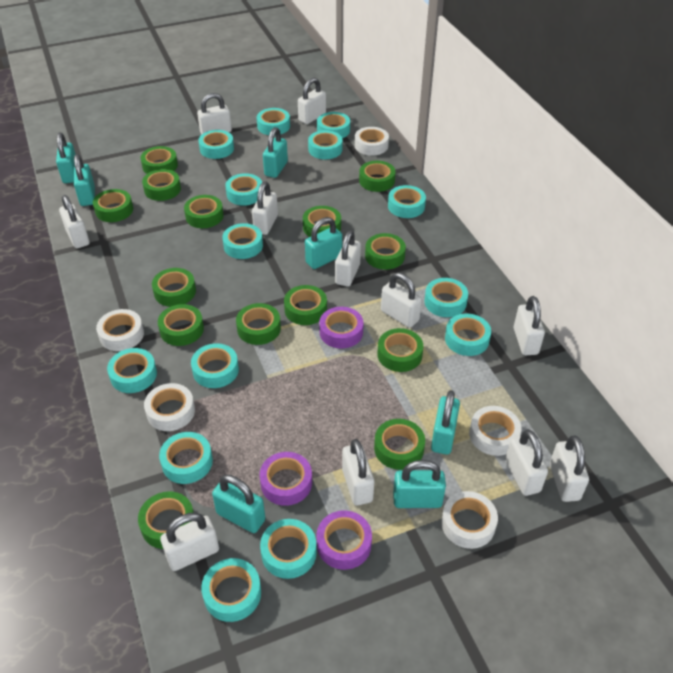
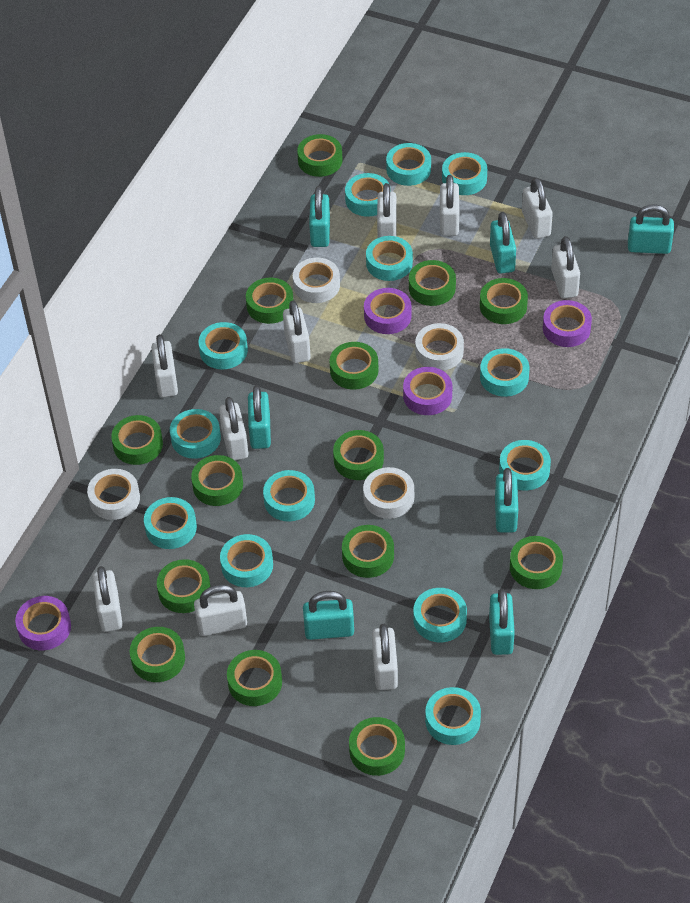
purple tape: 3 -> 4
turquoise tape: 14 -> 13
white padlock: 11 -> 10
white tape: 5 -> 4

